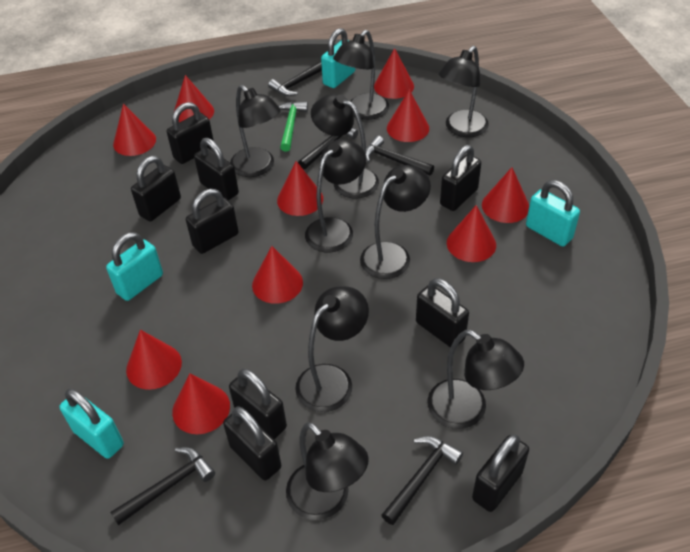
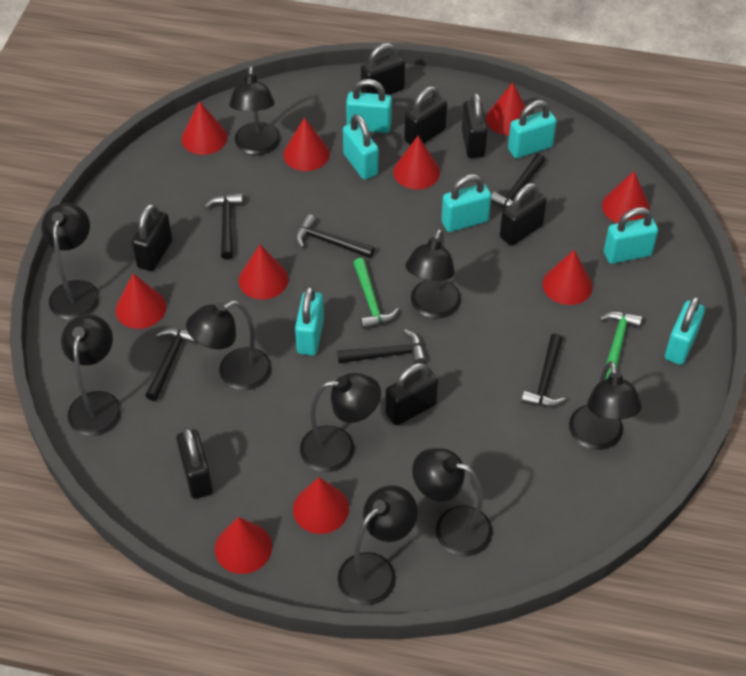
black hammer: 5 -> 6
black padlock: 9 -> 7
green hammer: 1 -> 2
turquoise padlock: 4 -> 7

